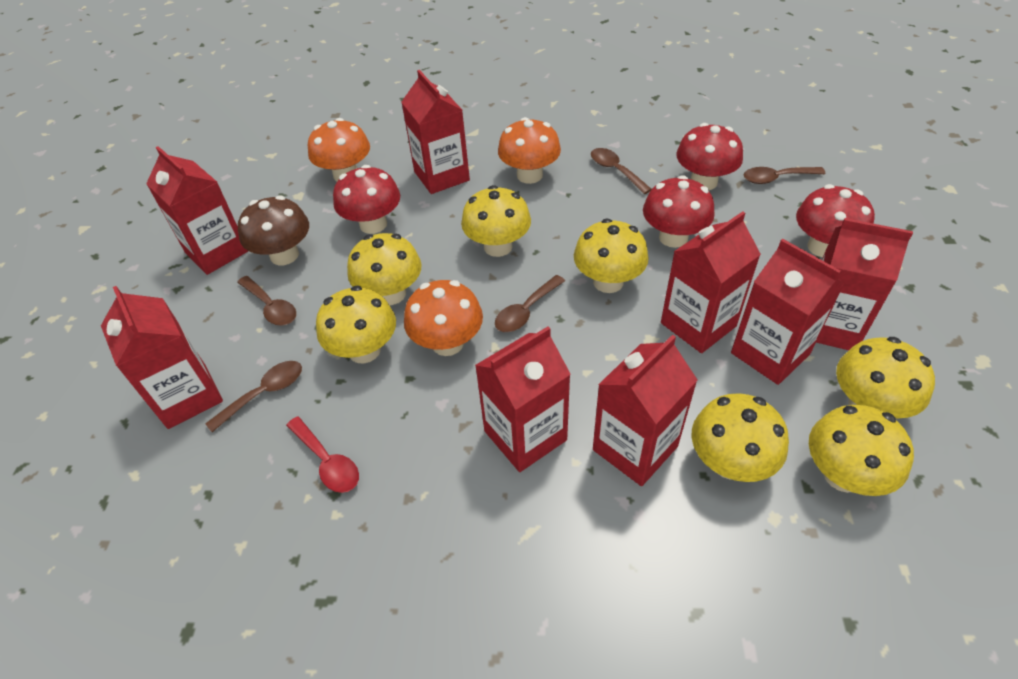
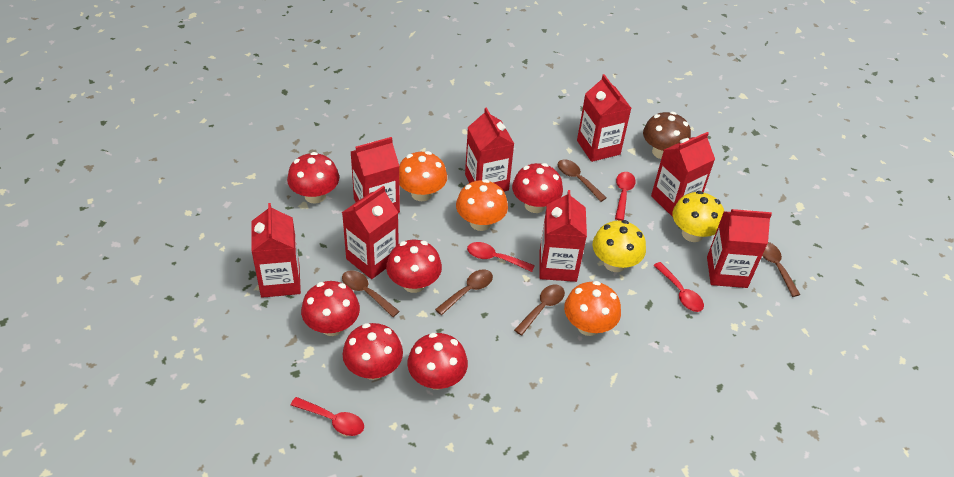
red mushroom: 4 -> 6
red spoon: 1 -> 4
yellow mushroom: 7 -> 2

